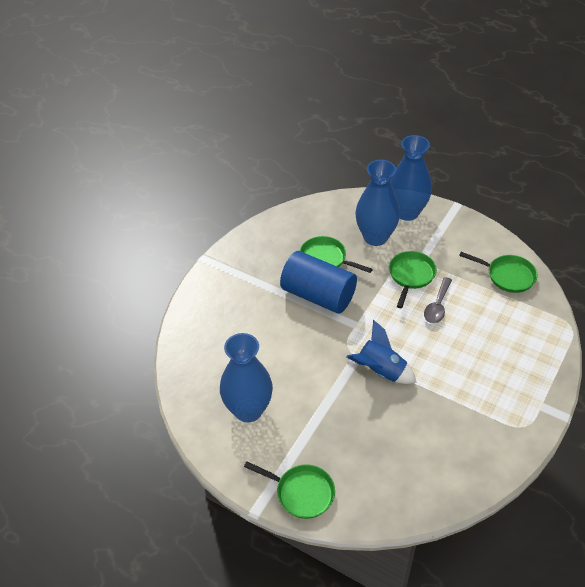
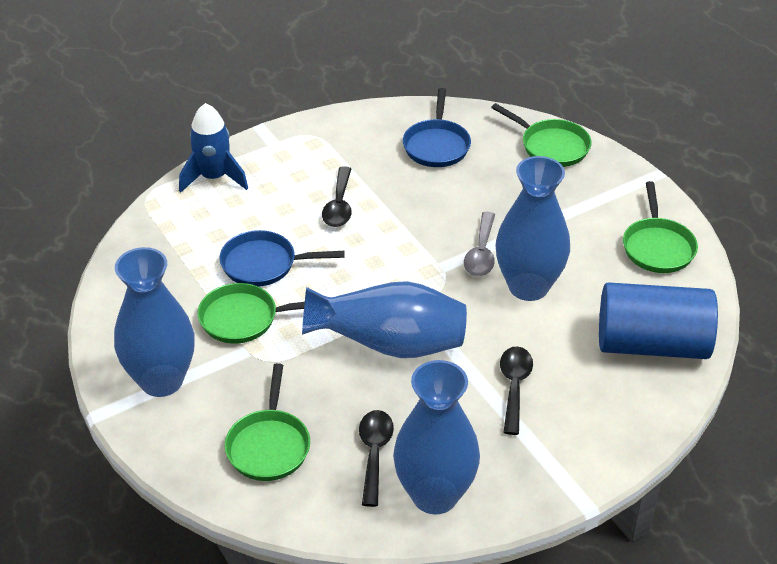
black spoon: 0 -> 3
blue pan: 0 -> 2
blue vase: 3 -> 4

